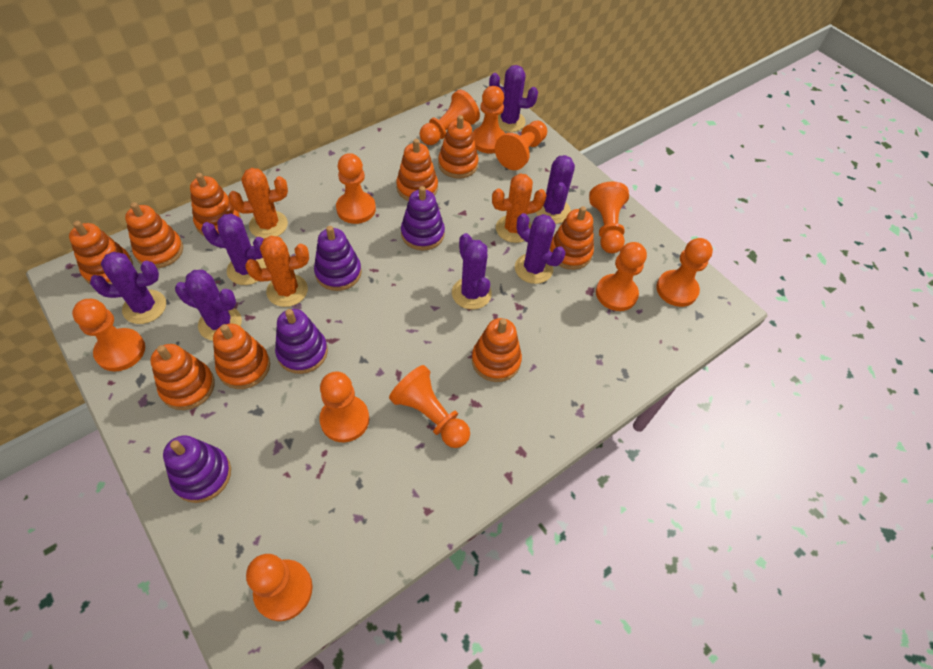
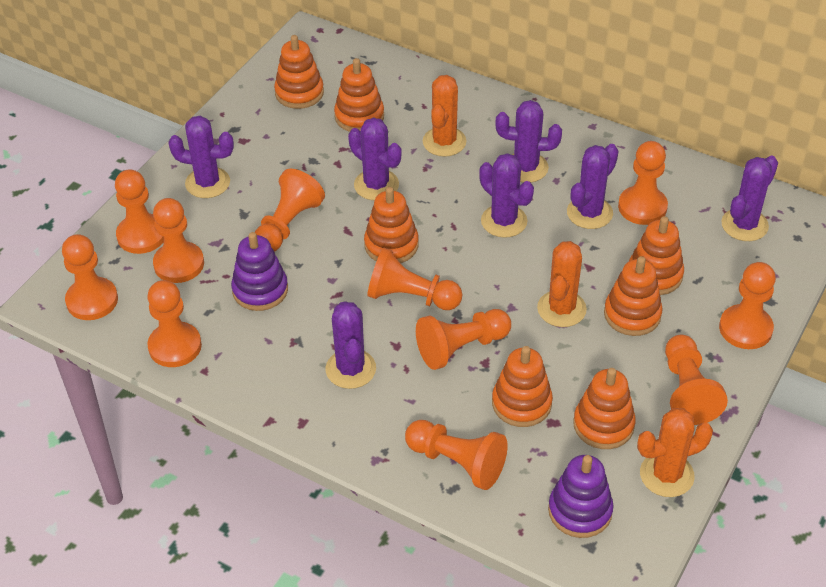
orange stacking toy: 9 -> 7
purple stacking toy: 4 -> 2

